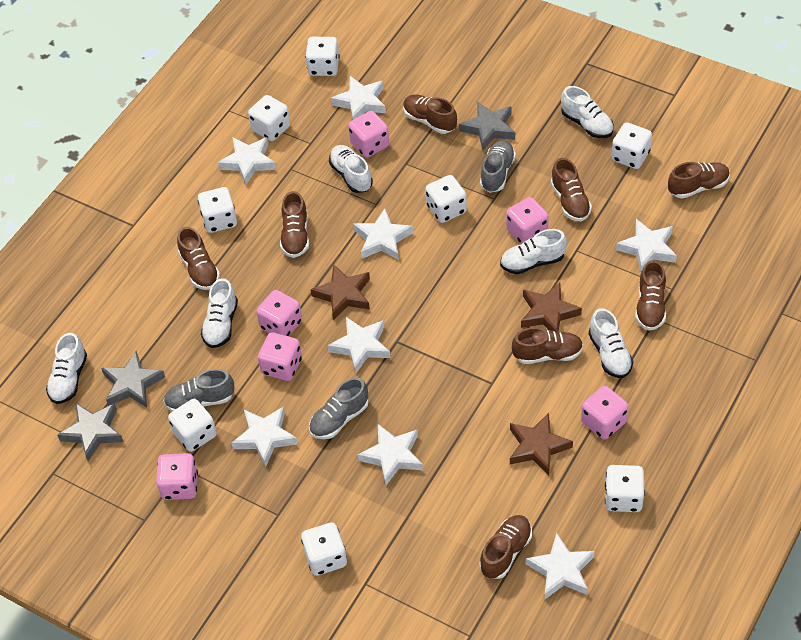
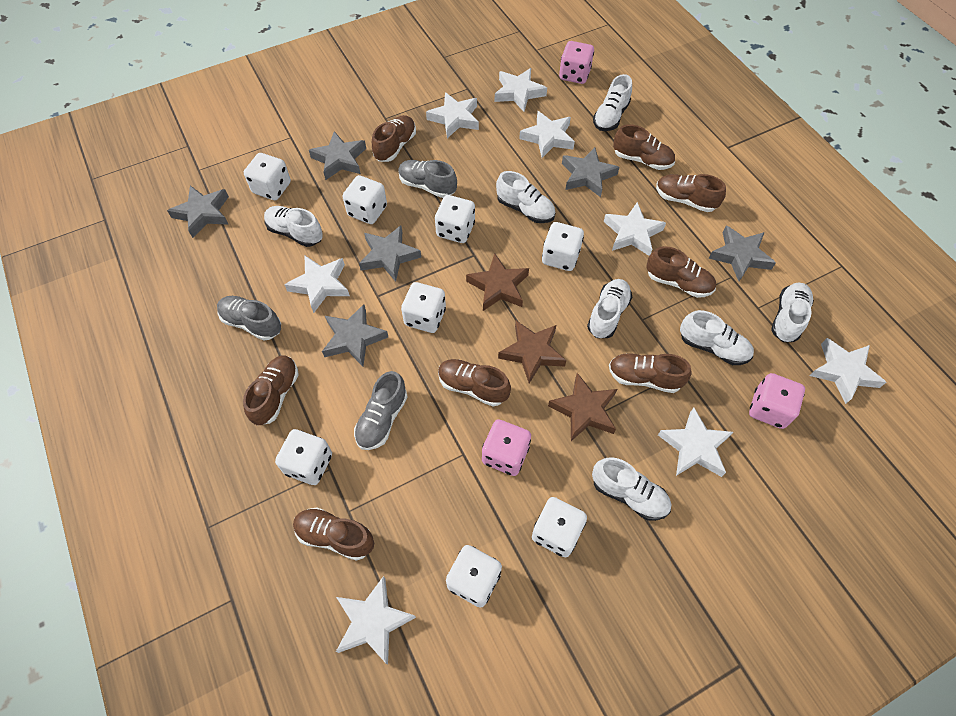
grey star: 3 -> 6
pink dice: 6 -> 3
white shoe: 6 -> 7

